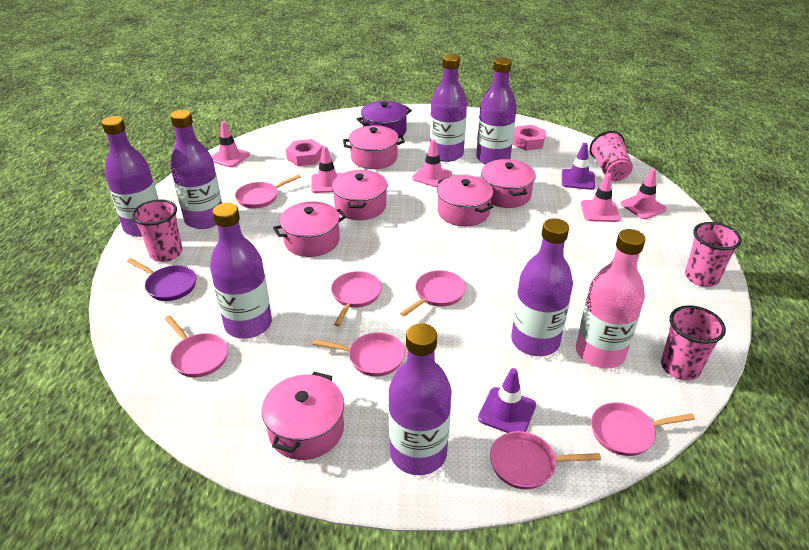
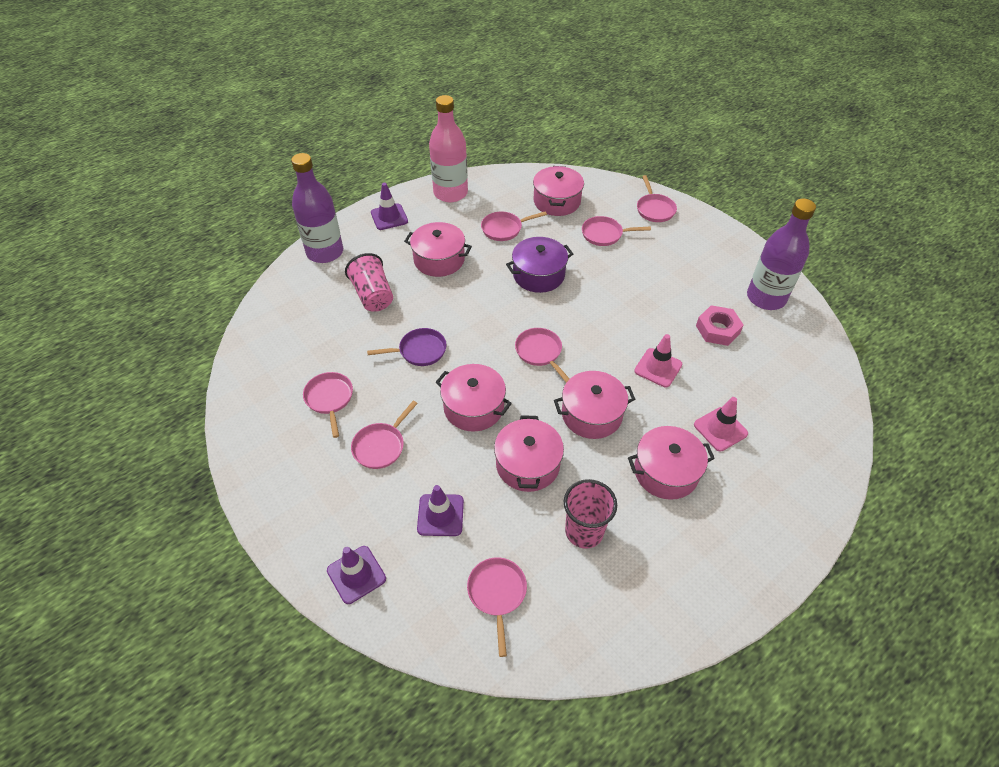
pink cup: 4 -> 2
pink nut: 2 -> 1
pink traffic cone: 5 -> 2
purple bottle: 7 -> 2
purple traffic cone: 2 -> 3

